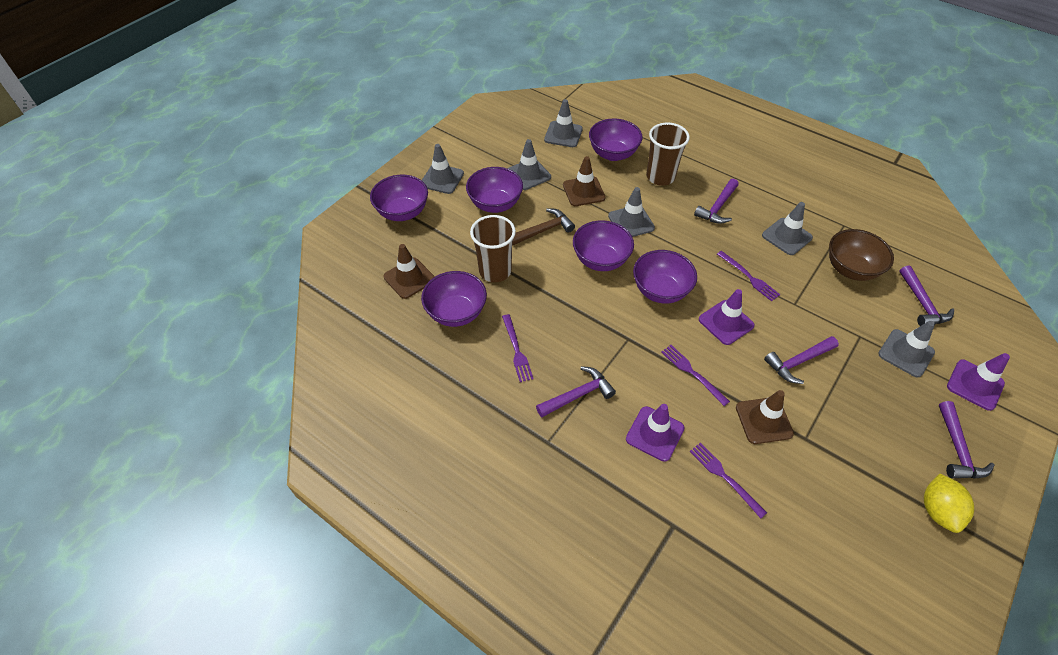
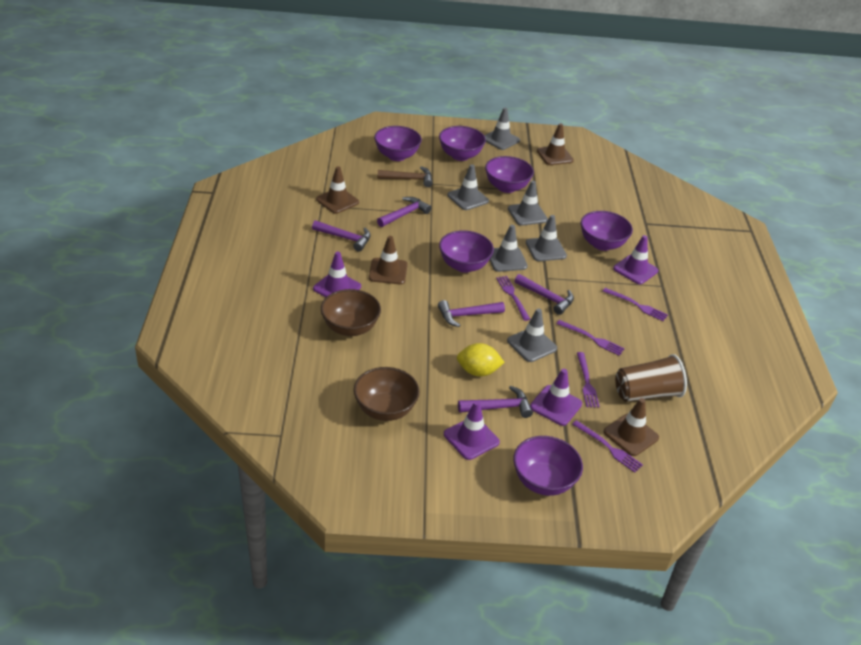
brown bowl: 1 -> 2
brown cup: 2 -> 1
brown traffic cone: 3 -> 4
purple fork: 4 -> 5
purple traffic cone: 3 -> 4

